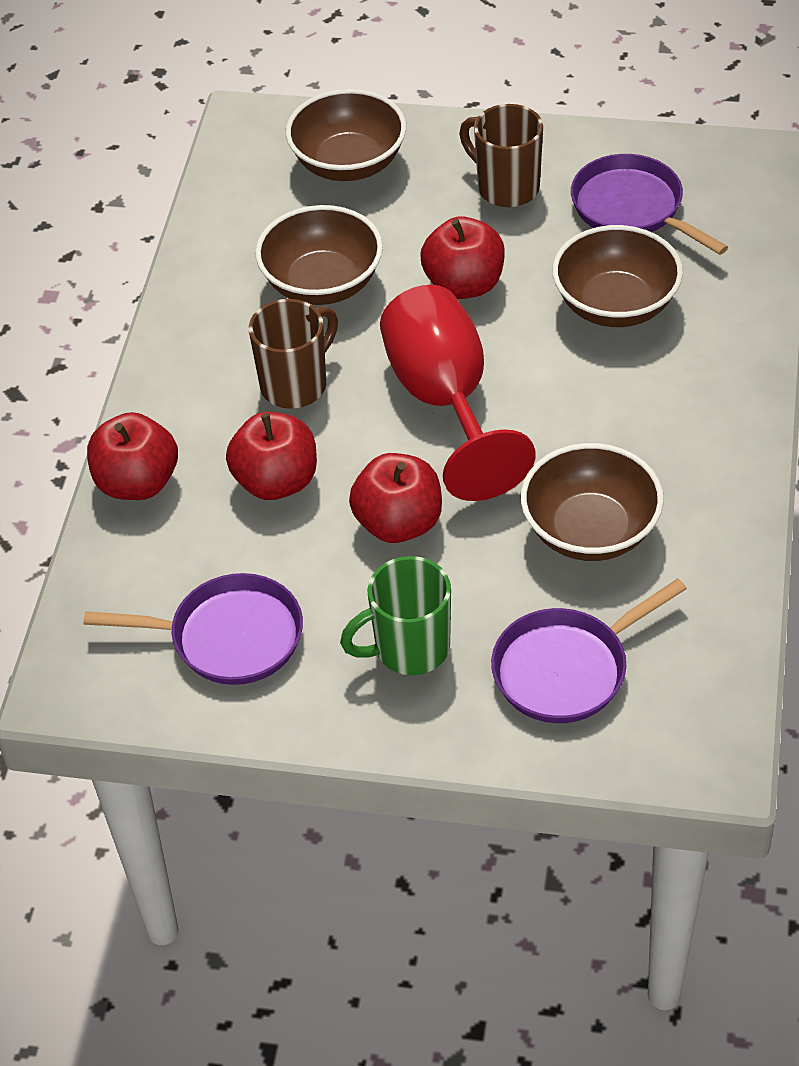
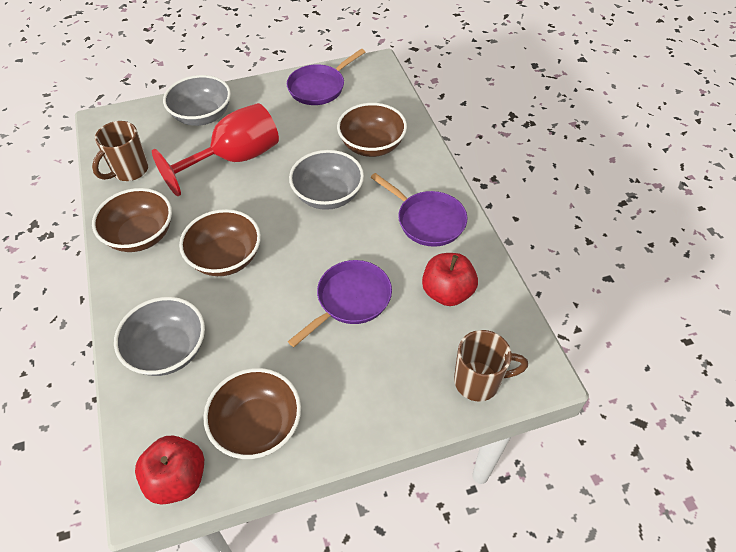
green mug: 1 -> 0
grey bowl: 0 -> 3
red apple: 4 -> 2

